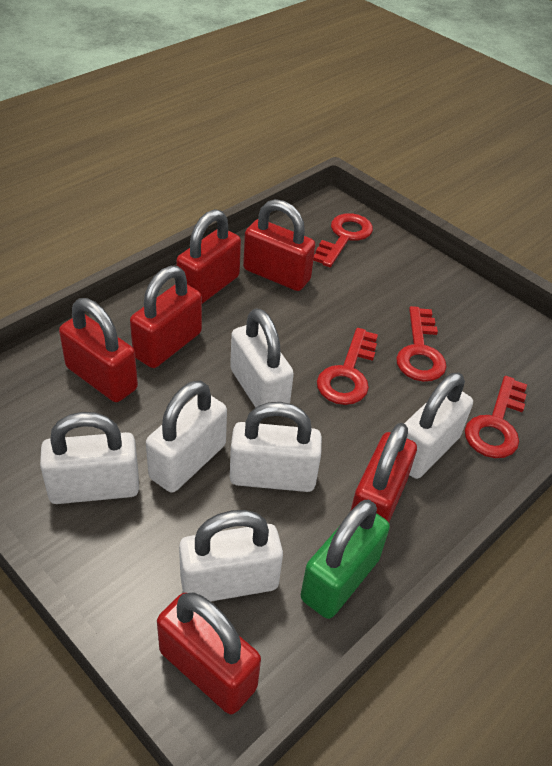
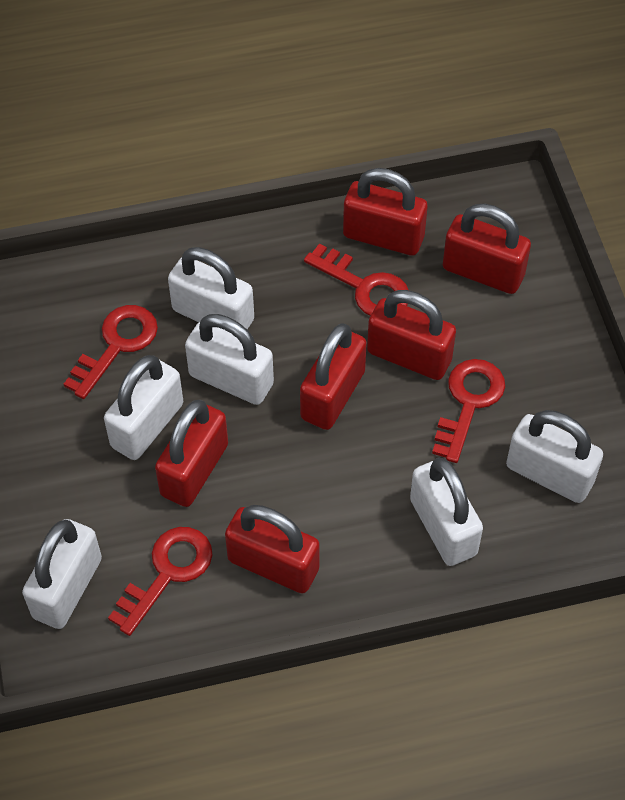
green padlock: 1 -> 0

